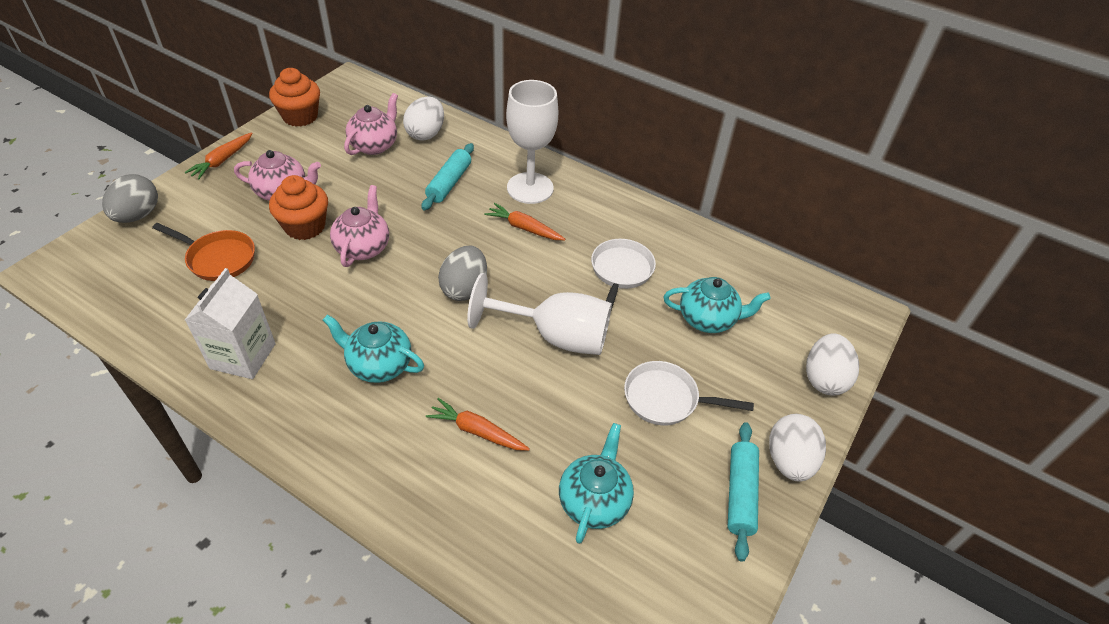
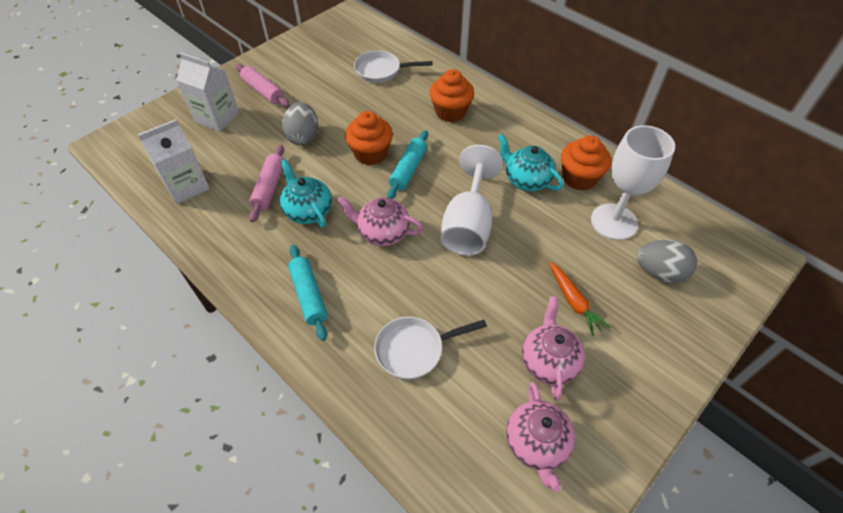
orange carrot: 3 -> 1
orange cupcake: 2 -> 3
orange pan: 1 -> 0
pink rolling pin: 0 -> 2
turquoise teapot: 3 -> 2
white carton: 1 -> 2
white egg: 3 -> 0

